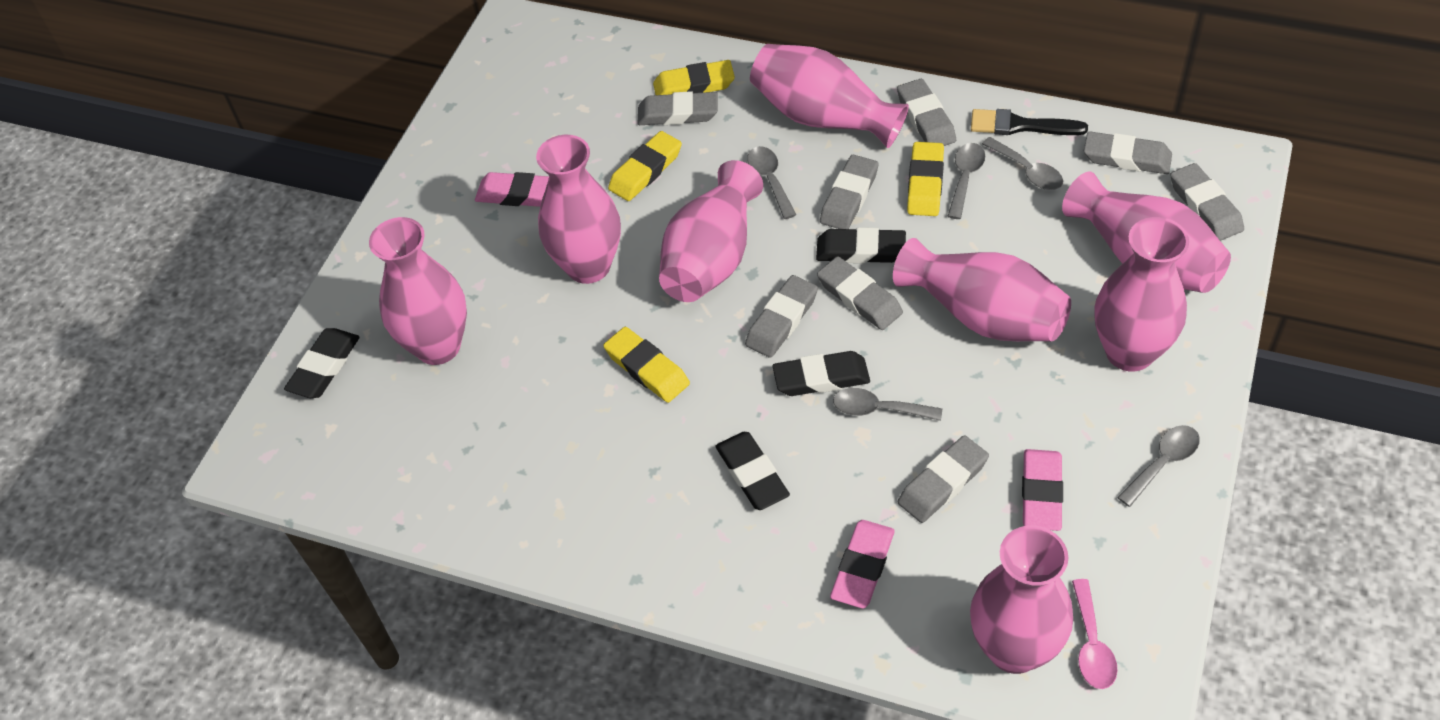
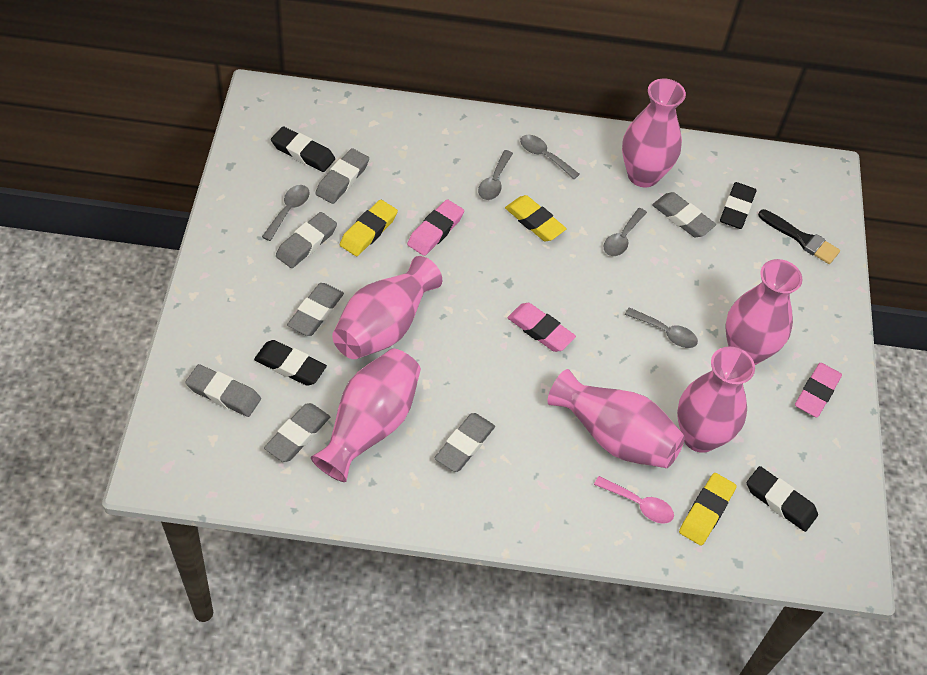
grey eraser: 8 -> 7
pink vase: 8 -> 6
yellow eraser: 4 -> 3

